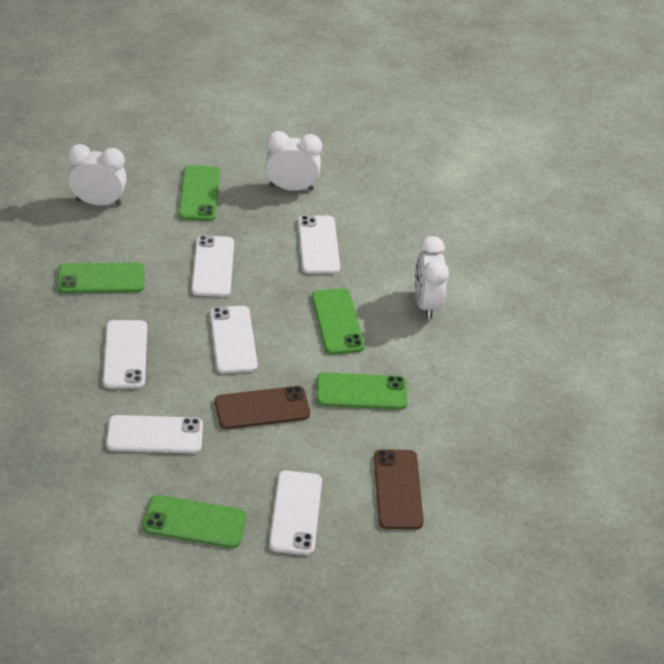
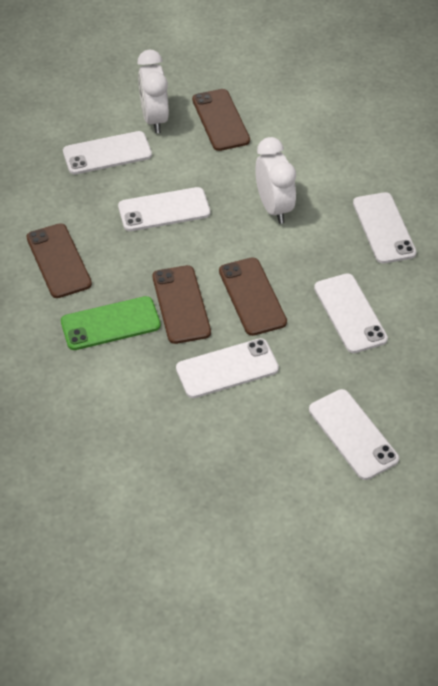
brown phone: 2 -> 4
green phone: 5 -> 1
white clock: 3 -> 2

